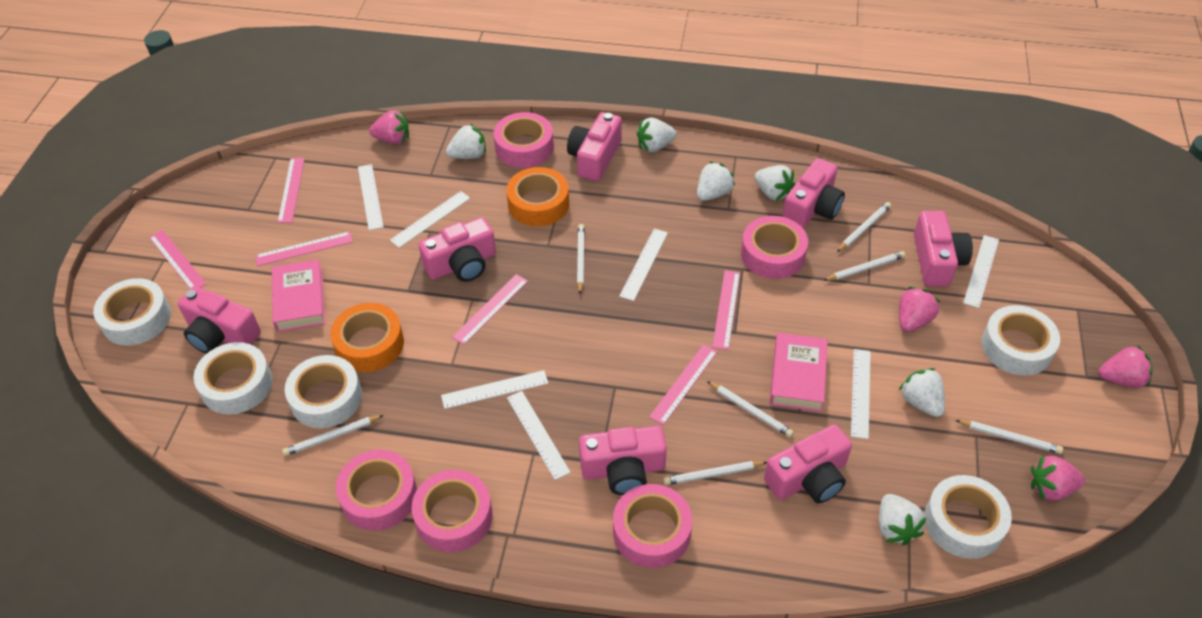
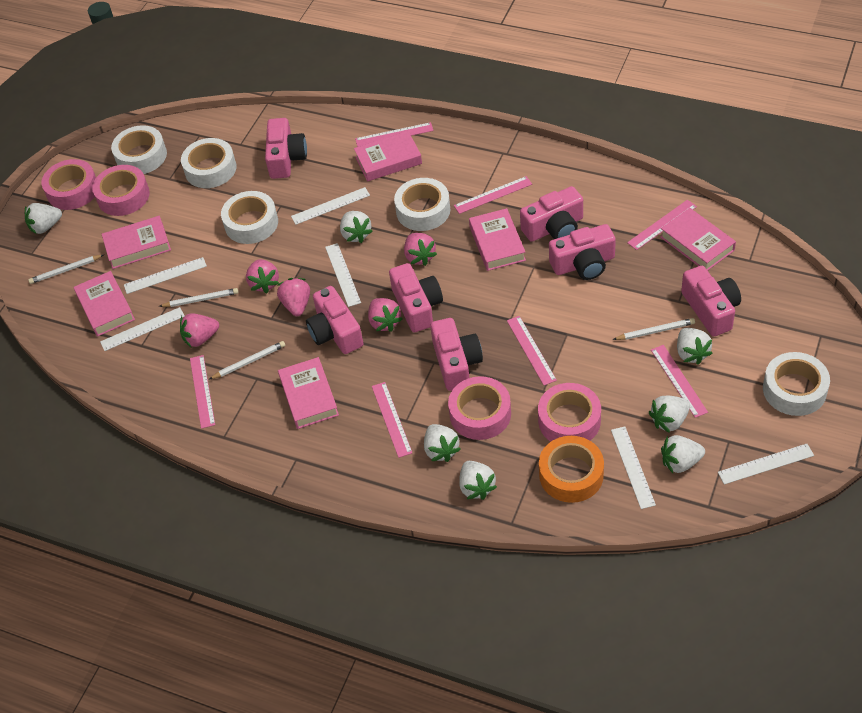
orange tape: 2 -> 1
pink book: 2 -> 6
pink ruler: 6 -> 7
pink strawberry: 4 -> 5
pink tape: 5 -> 4
white pencil: 7 -> 4
white ruler: 7 -> 6
white strawberry: 6 -> 7

